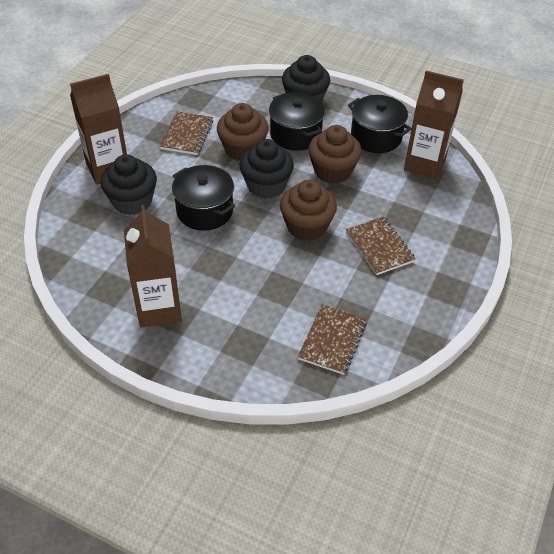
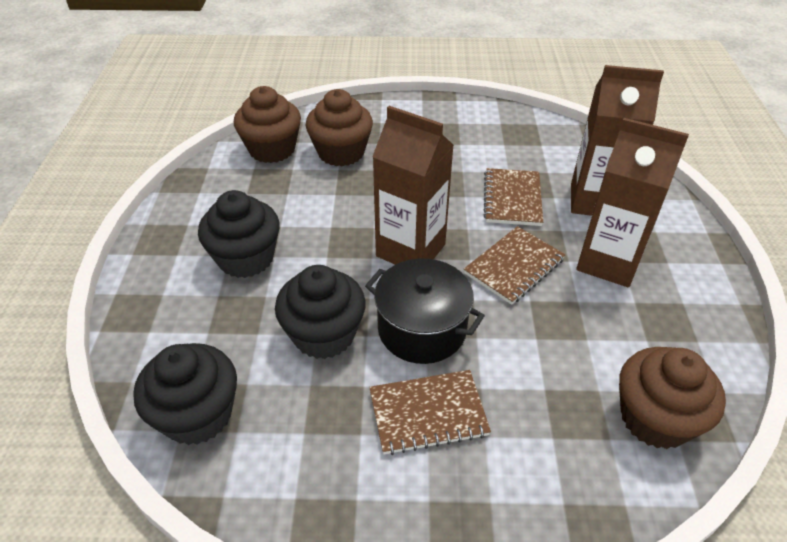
black pot: 3 -> 1

